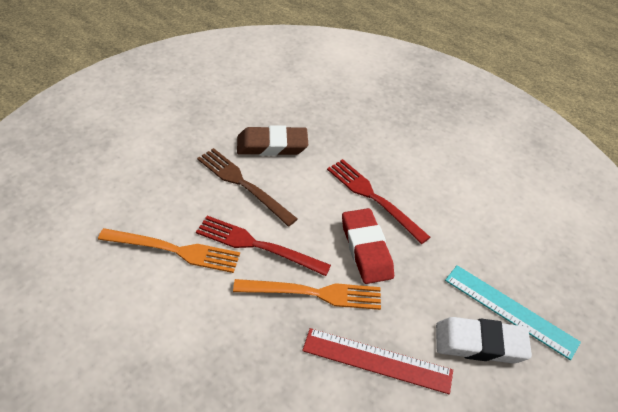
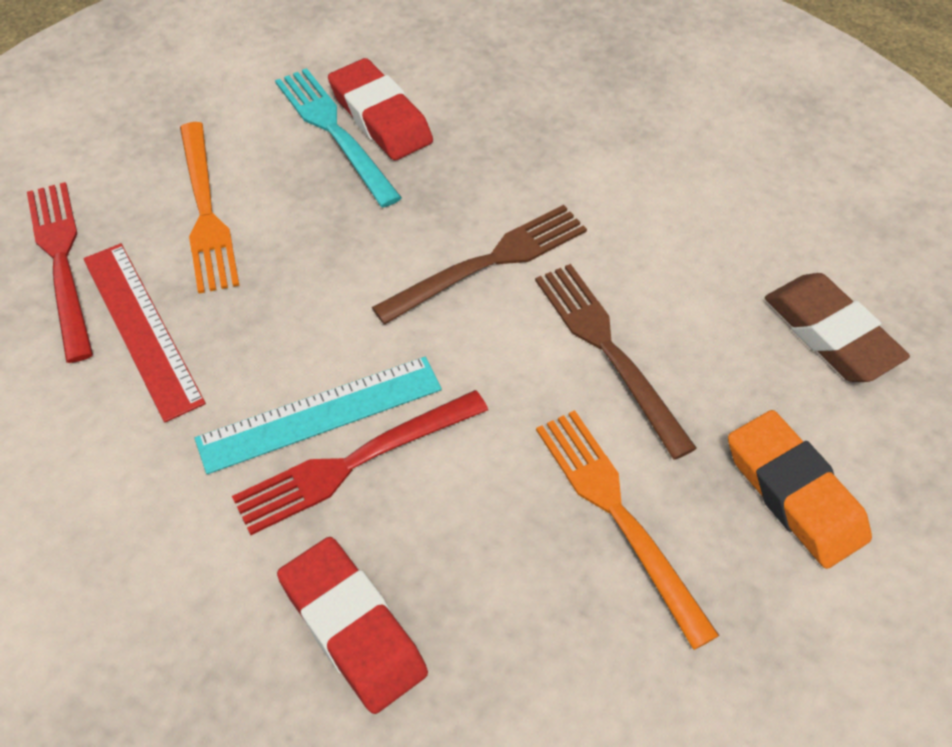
brown fork: 1 -> 2
orange eraser: 0 -> 1
red eraser: 1 -> 2
turquoise fork: 0 -> 1
white eraser: 1 -> 0

